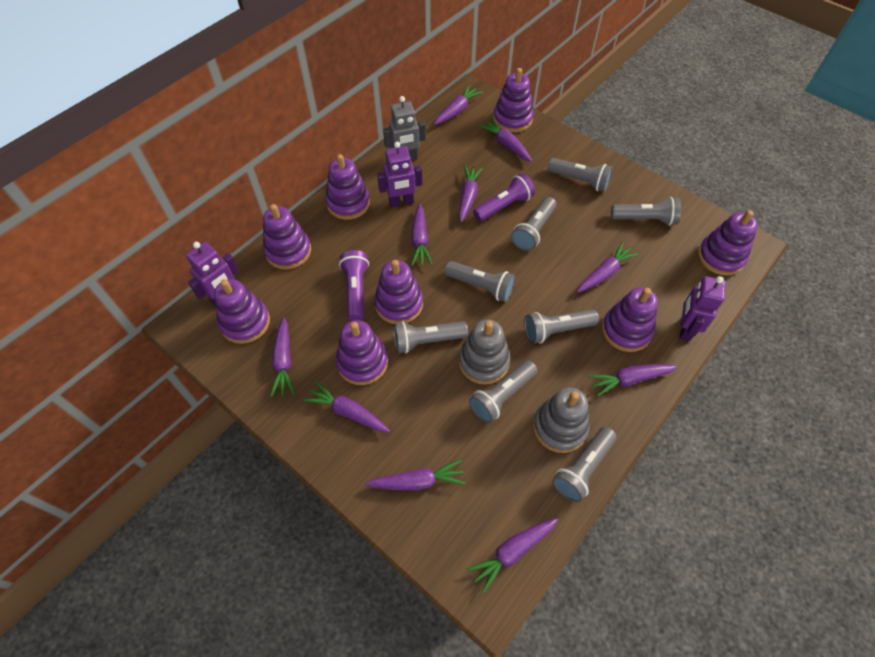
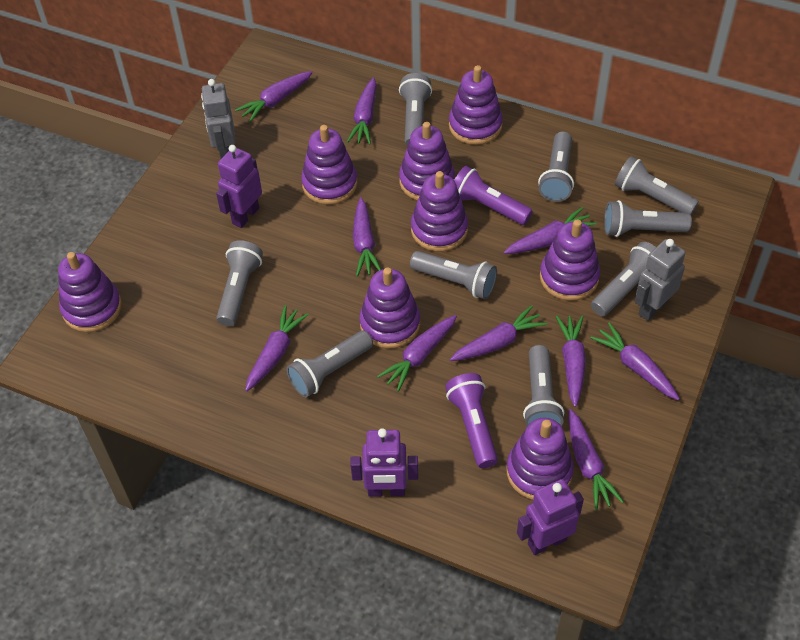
grey flashlight: 8 -> 9
grey robot: 1 -> 2
grey stacking toy: 2 -> 0

